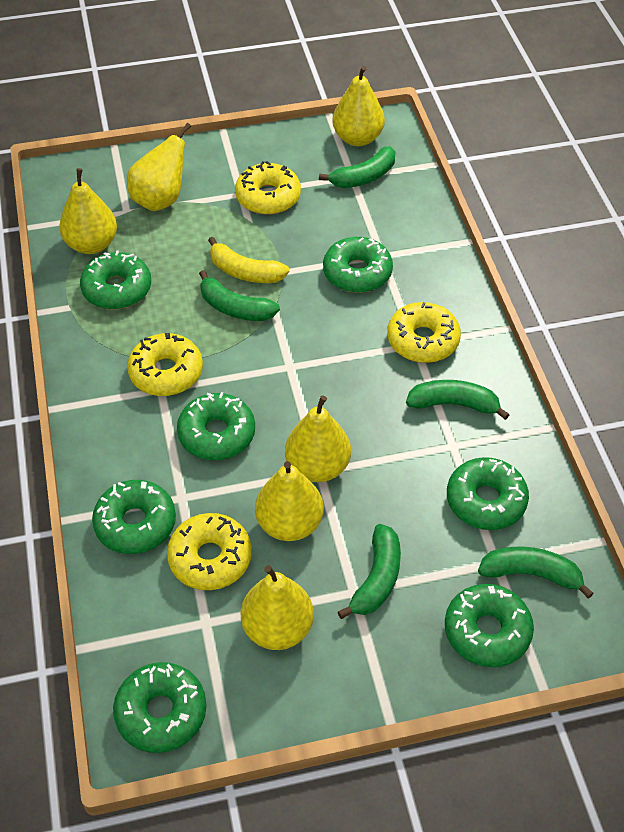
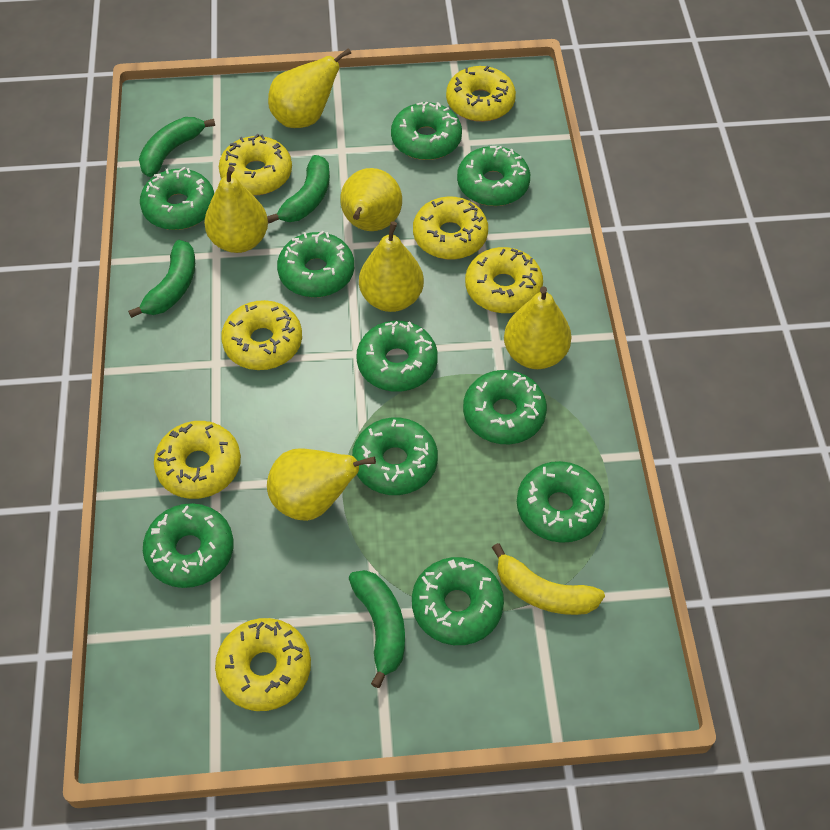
green banana: 5 -> 4
green donut: 7 -> 10
yellow donut: 4 -> 7

